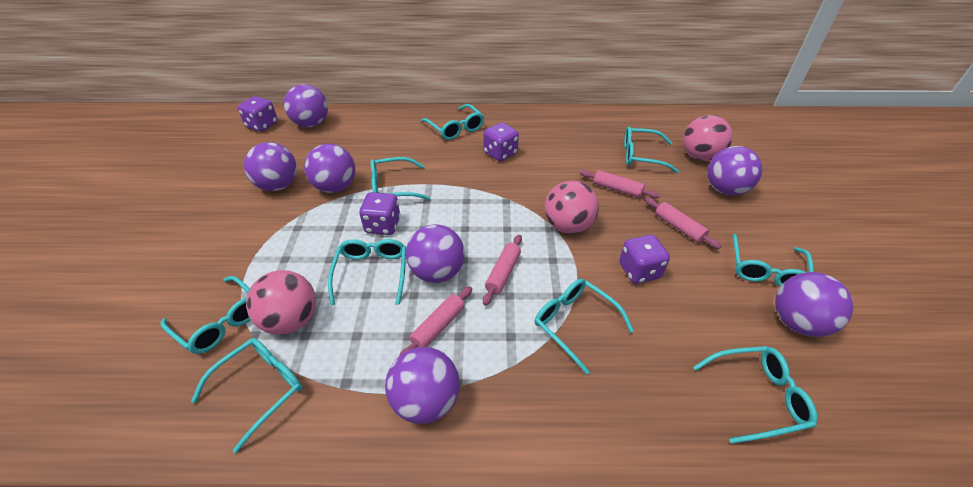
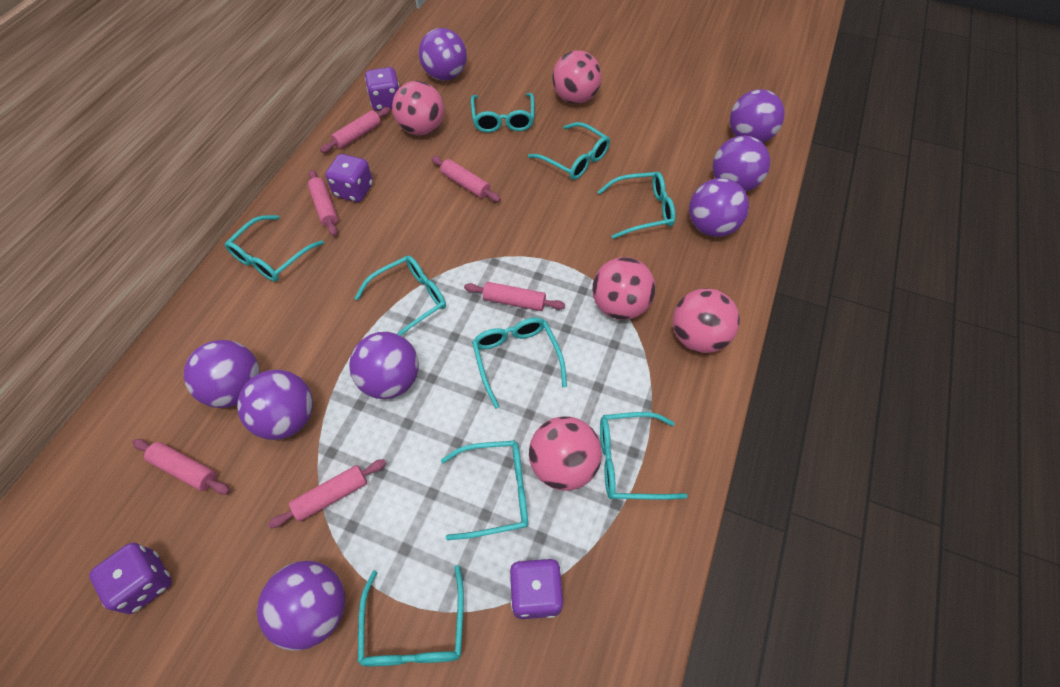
pink ball: 3 -> 5
pink rolling pin: 4 -> 6
purple ball: 7 -> 8

